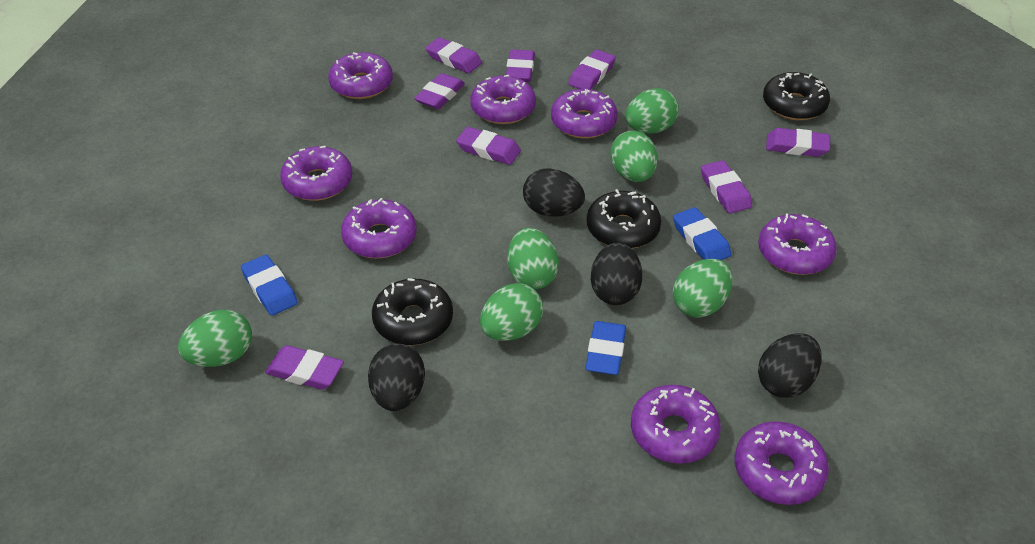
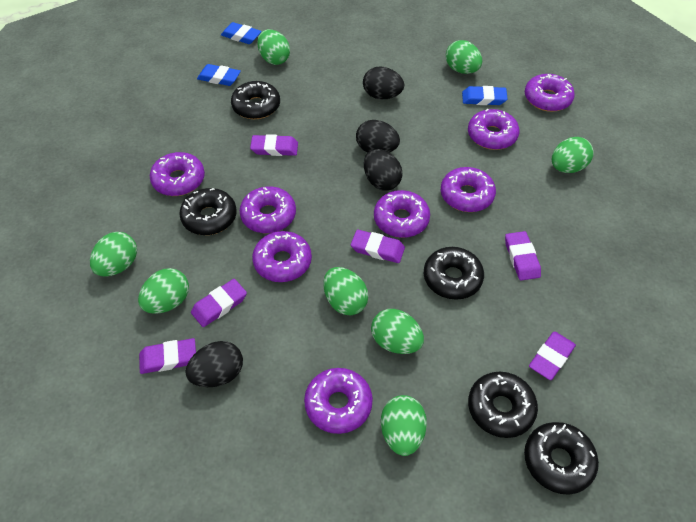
black donut: 3 -> 5
green egg: 6 -> 8
purple eraser: 8 -> 6

